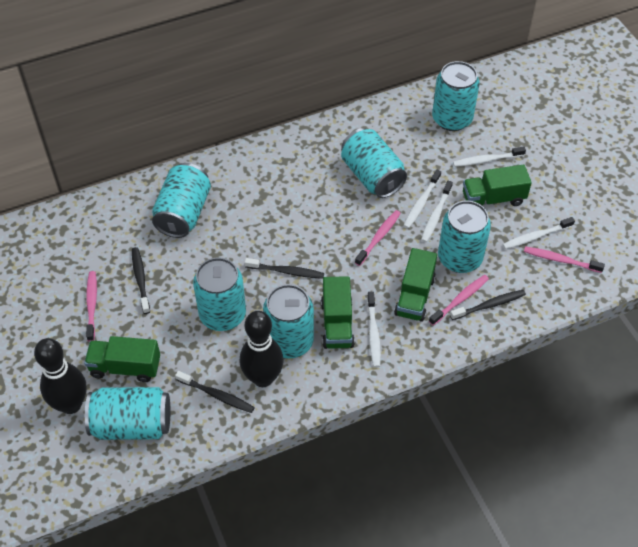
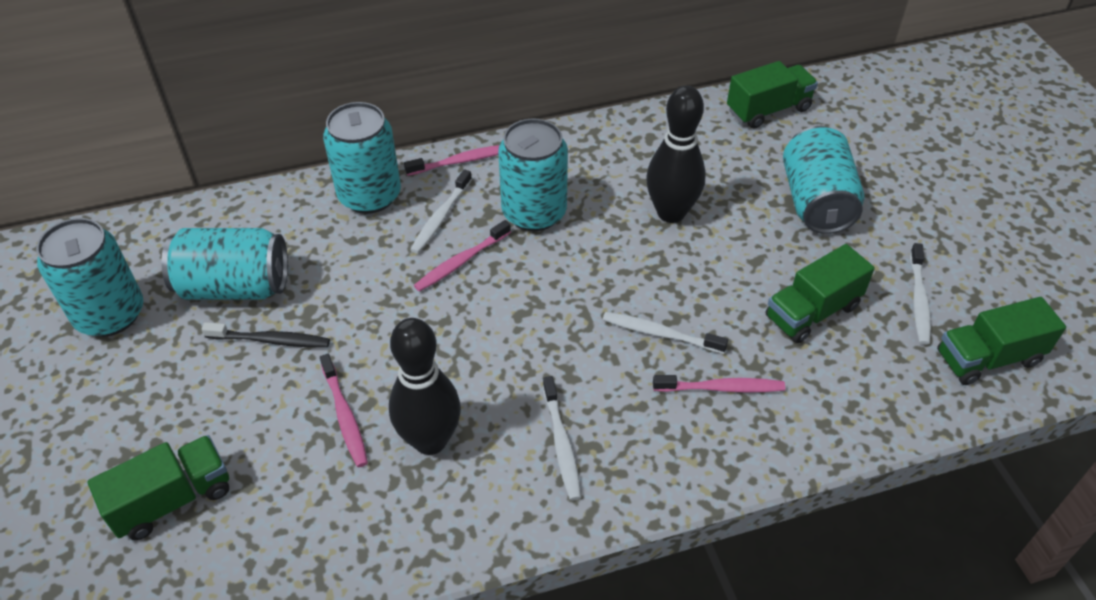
black toothbrush: 4 -> 1
turquoise can: 7 -> 5
white toothbrush: 5 -> 4

